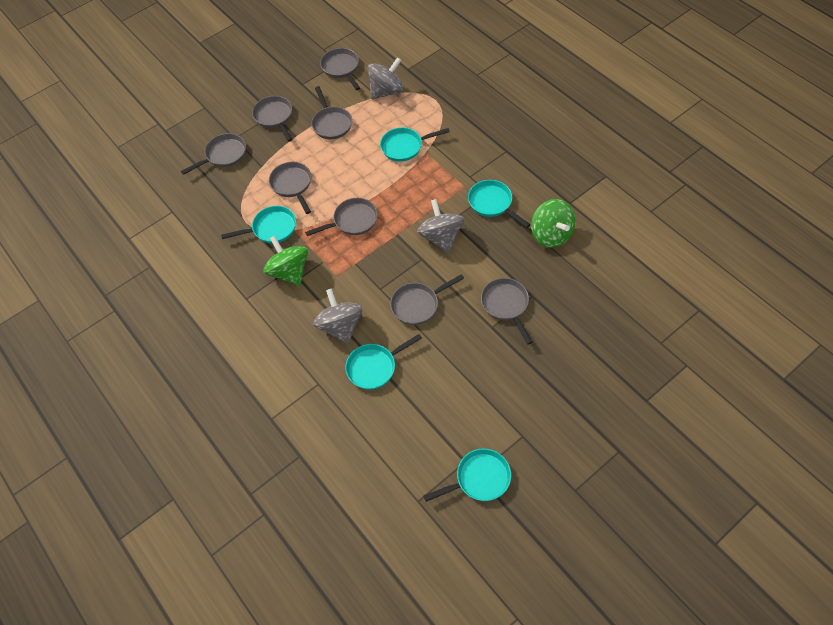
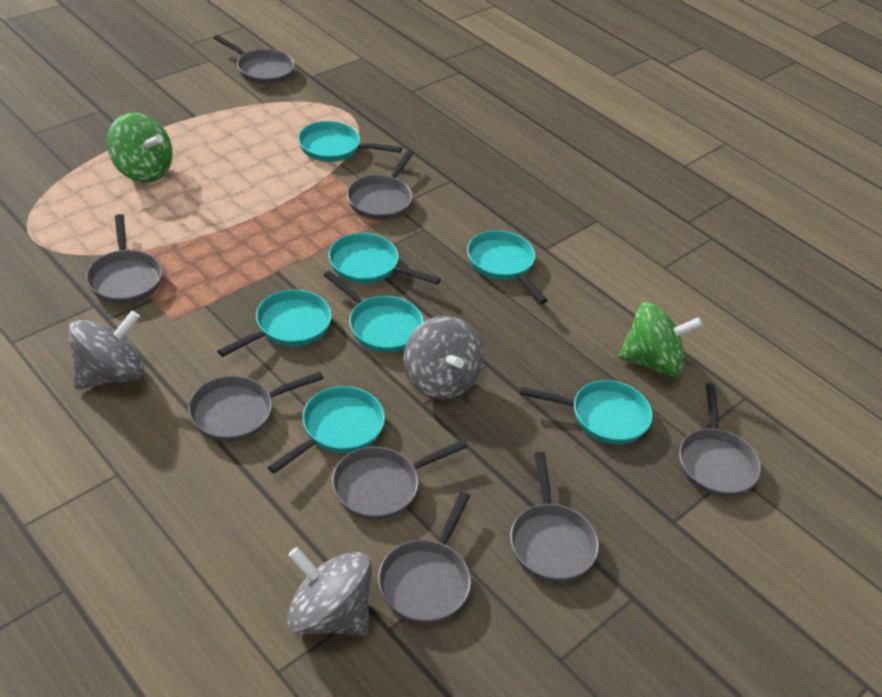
turquoise pan: 5 -> 7

